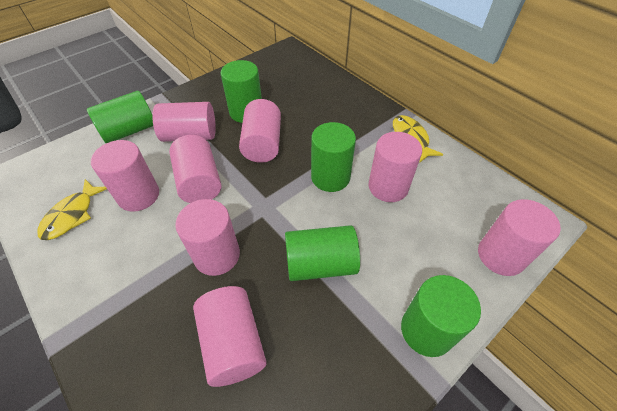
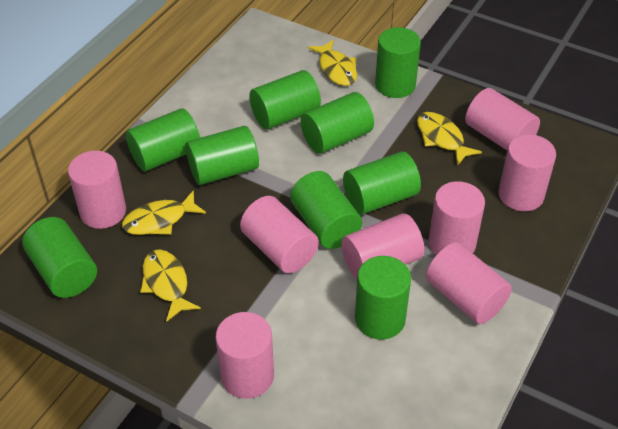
green cylinder: 5 -> 9
yellow fish: 2 -> 4

